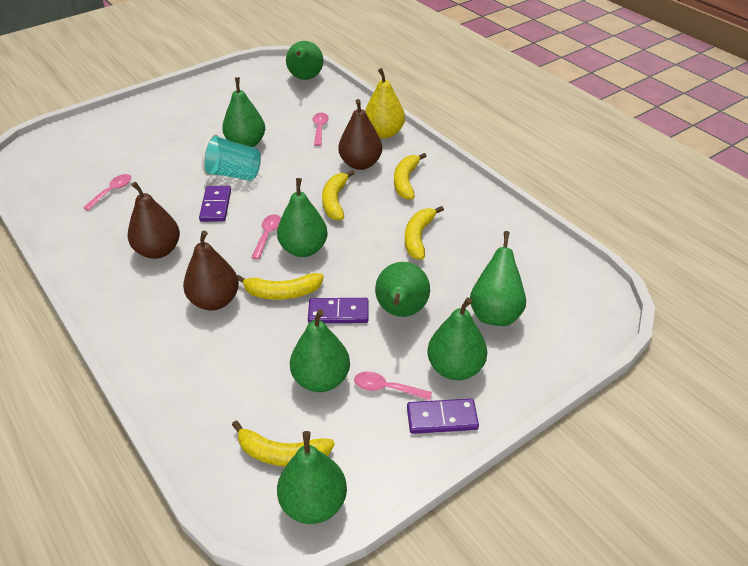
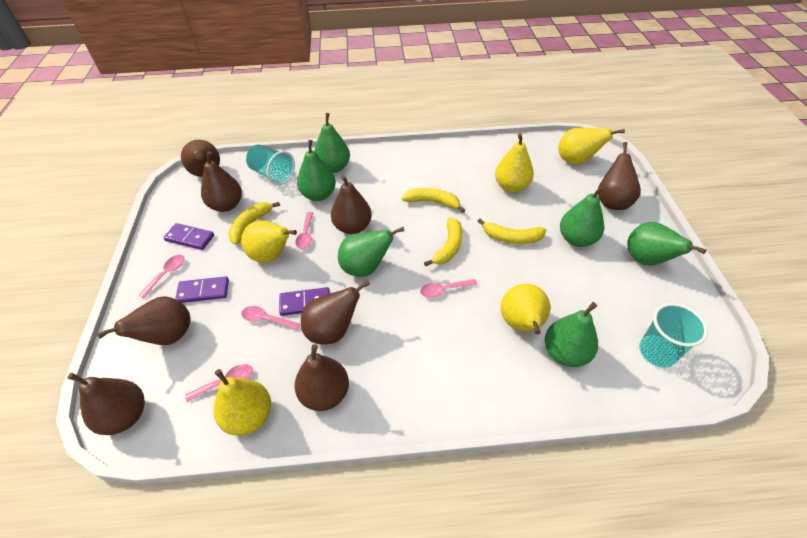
brown pear: 3 -> 8
green pear: 8 -> 6
pink spoon: 4 -> 5
turquoise cup: 1 -> 2
yellow banana: 5 -> 4
yellow pear: 1 -> 5

